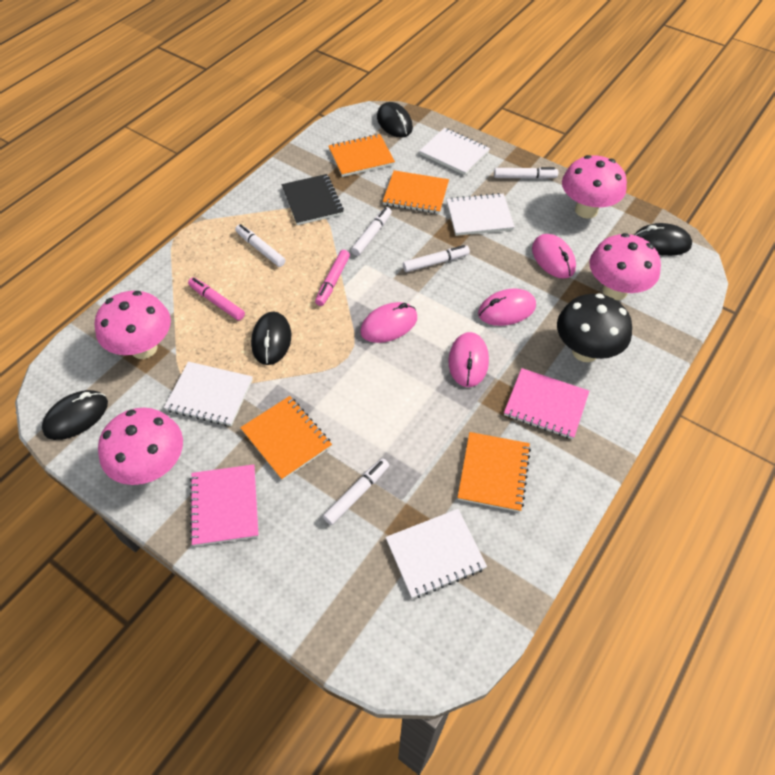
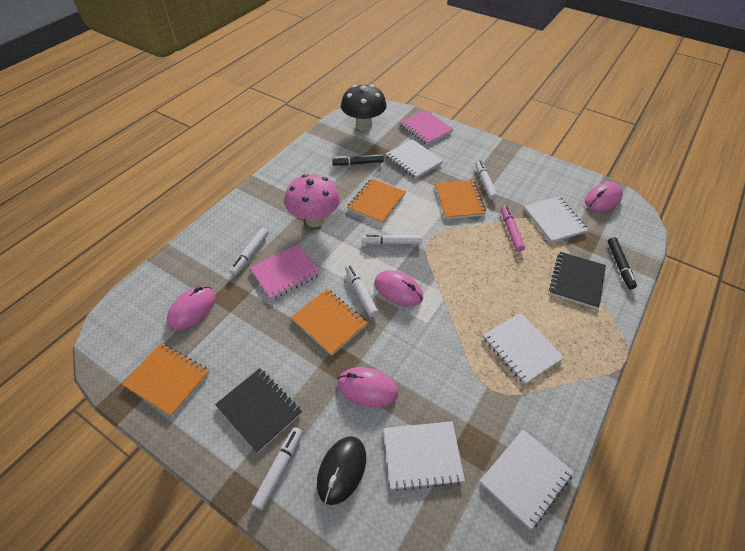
black marker: 0 -> 2
black mouse: 4 -> 1
black notebook: 1 -> 2
pink marker: 2 -> 1
pink mushroom: 4 -> 1
white notebook: 4 -> 5

